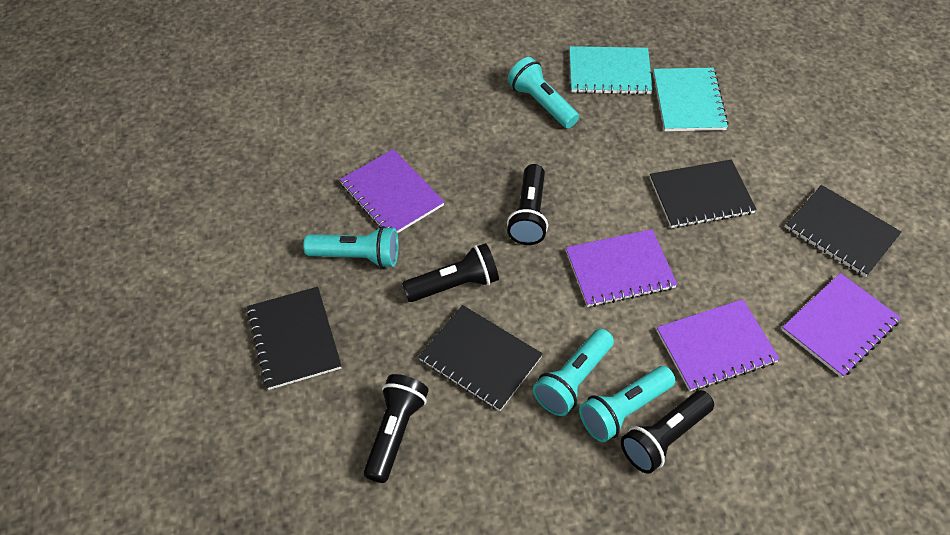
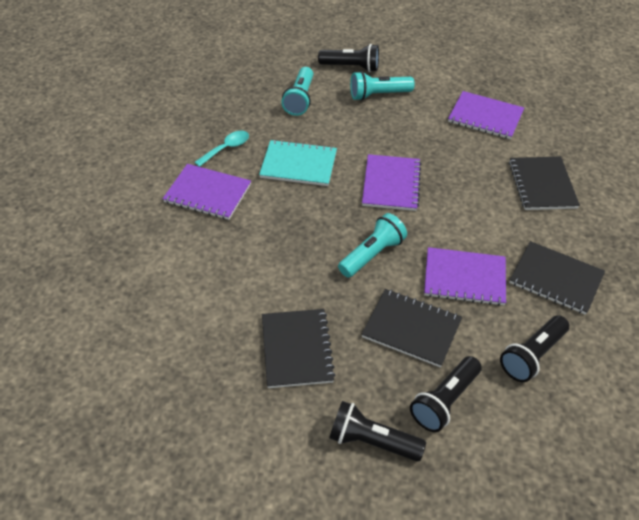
turquoise flashlight: 4 -> 3
turquoise notebook: 2 -> 1
turquoise spoon: 0 -> 1

